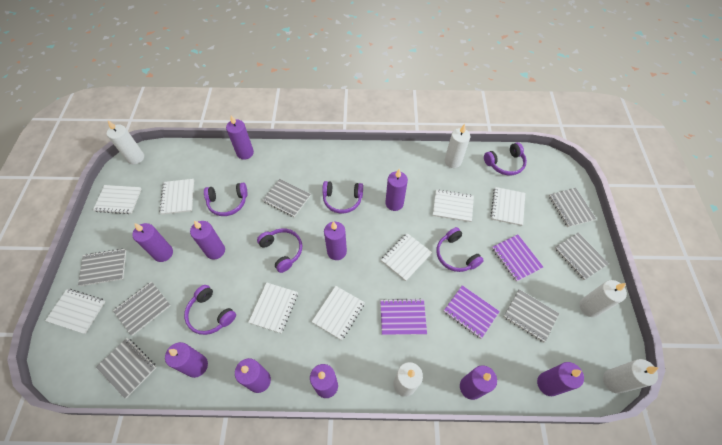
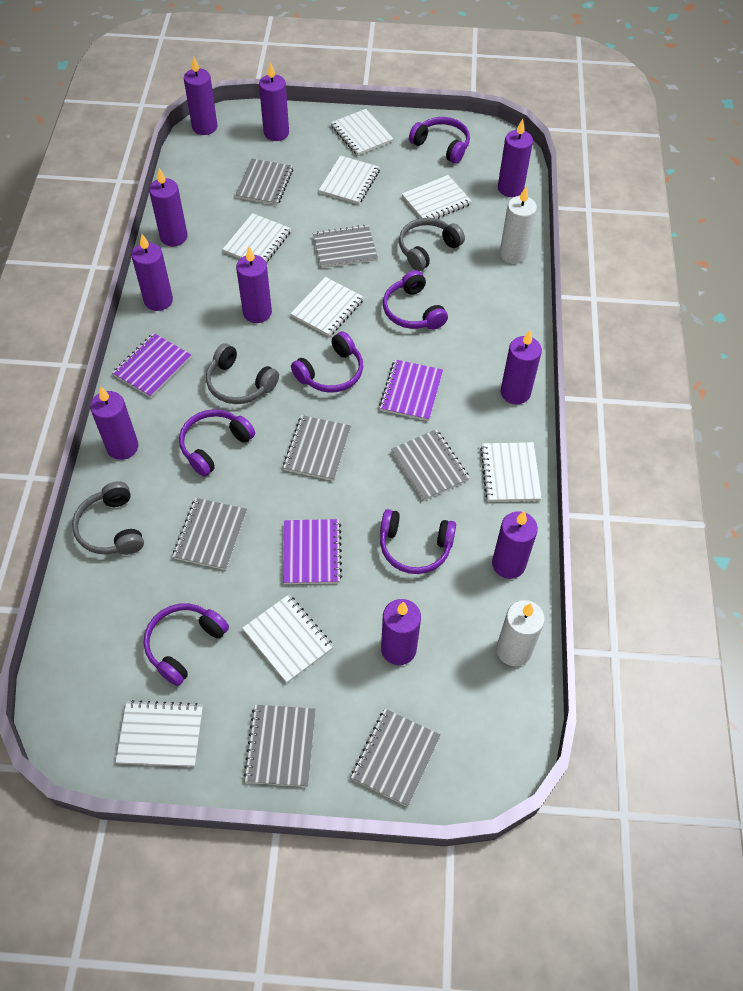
grey headphones: 0 -> 3
white candle: 5 -> 2

